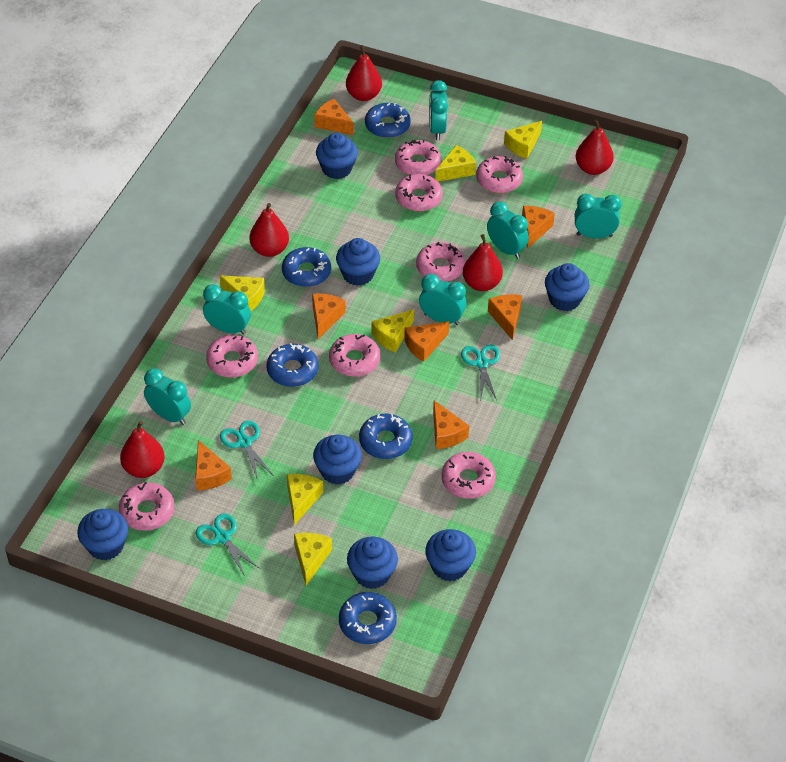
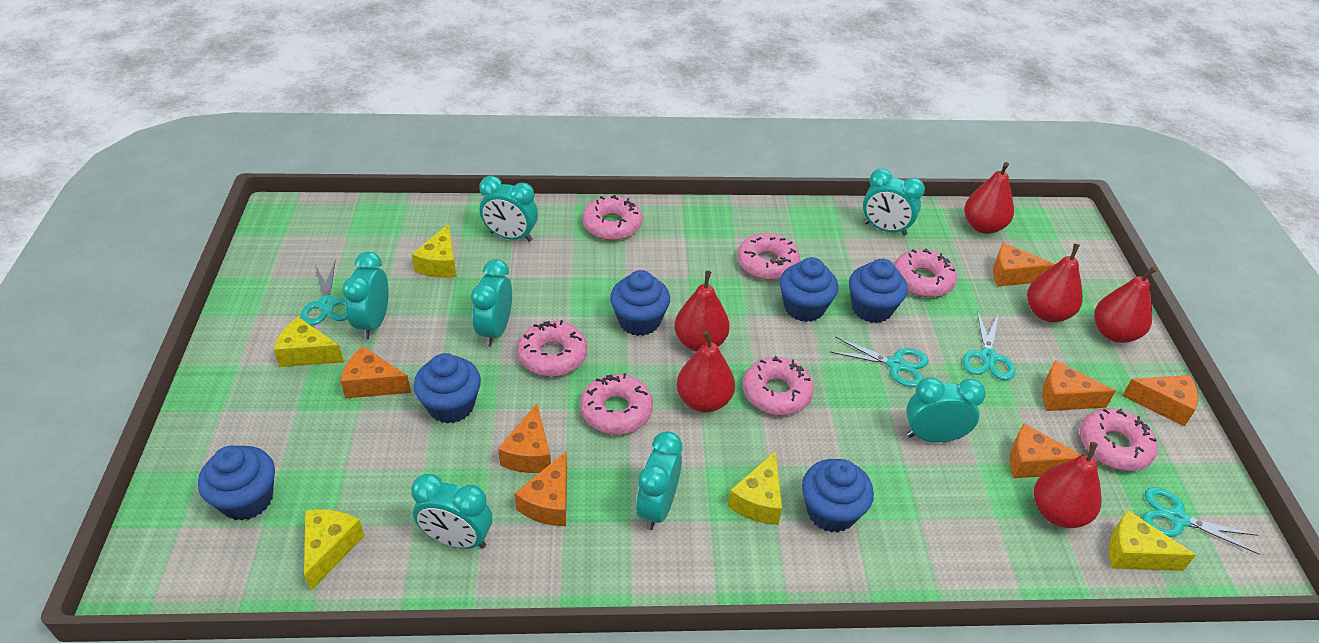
blue cupcake: 7 -> 6
blue donut: 5 -> 0
pink donut: 8 -> 7
red pear: 5 -> 6
turquoise clock: 6 -> 7
turquoise scissors: 3 -> 4
yellow cheese: 6 -> 5

